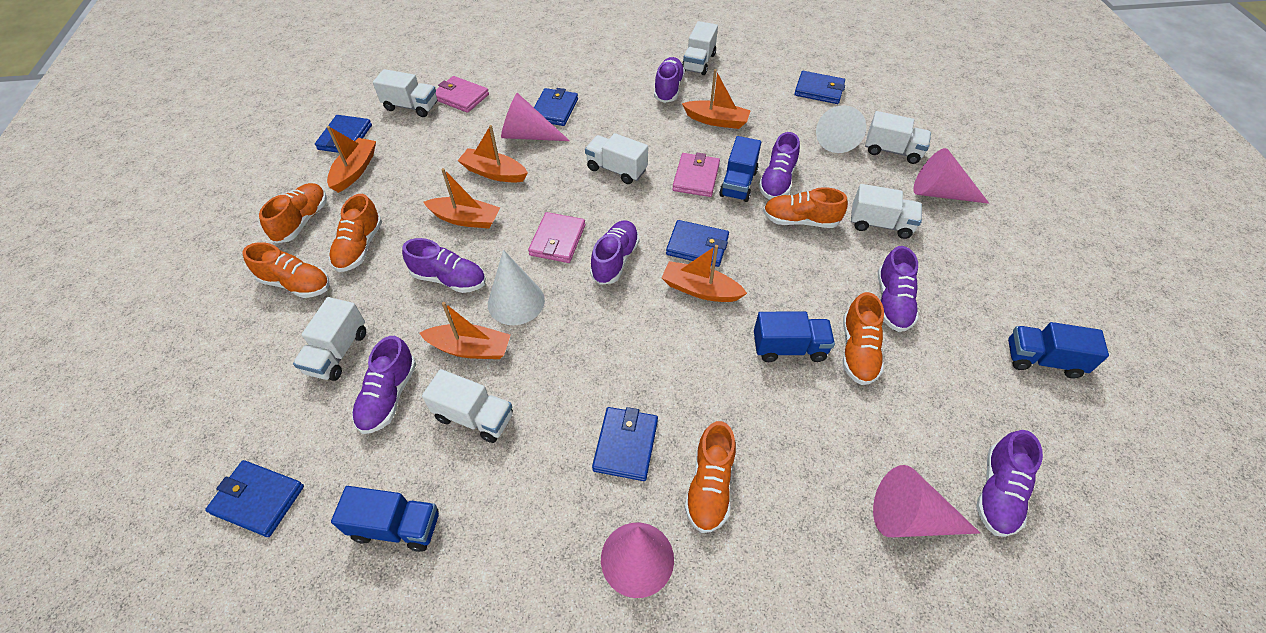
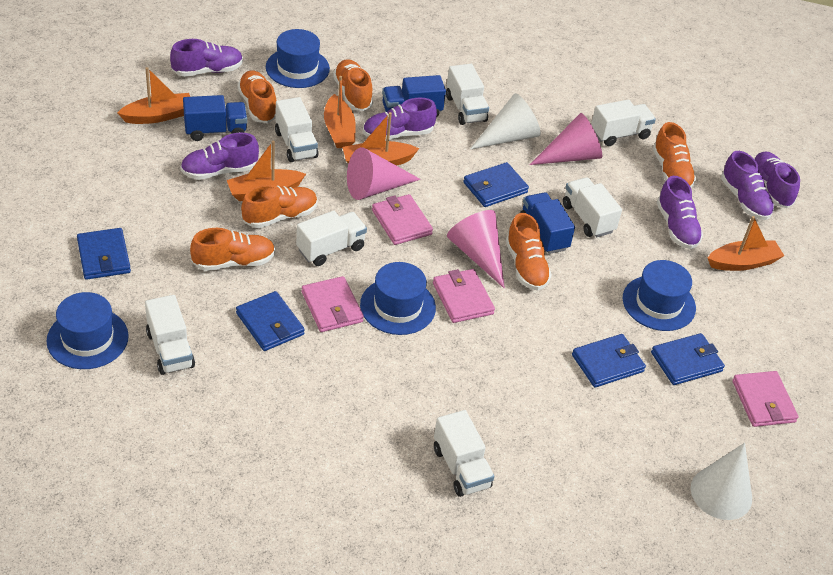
blue hat: 0 -> 4
blue truck: 4 -> 3
blue wallet: 6 -> 5
orange boat: 6 -> 5
pink cone: 4 -> 3
pink wallet: 3 -> 4
purple shoe: 7 -> 6

